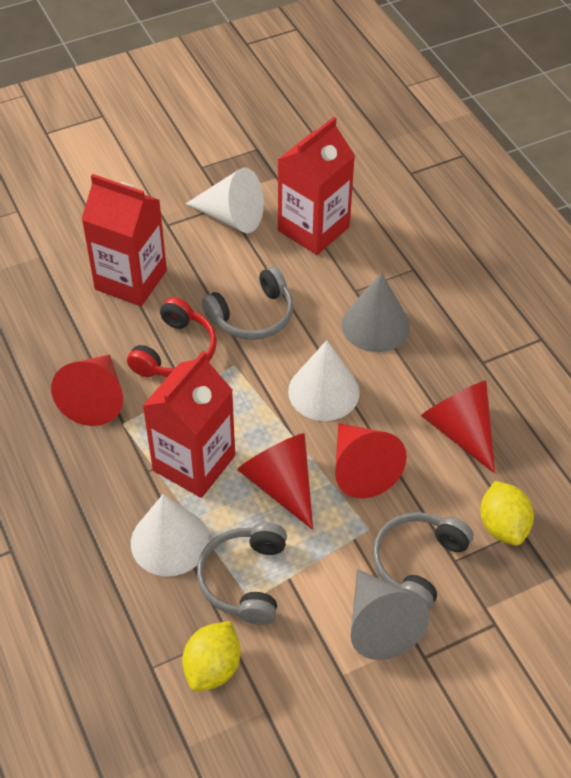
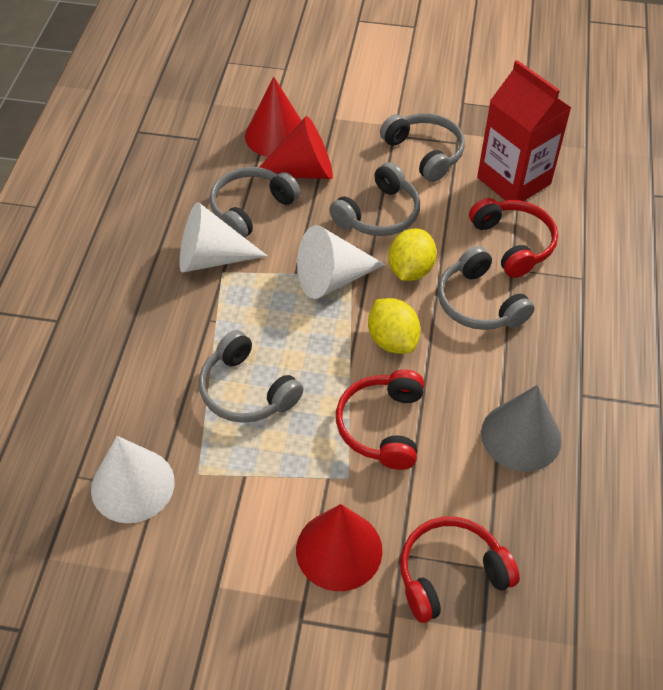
grey cone: 2 -> 1
grey headphones: 3 -> 5
red carton: 3 -> 1
red cone: 4 -> 3
red headphones: 1 -> 3

